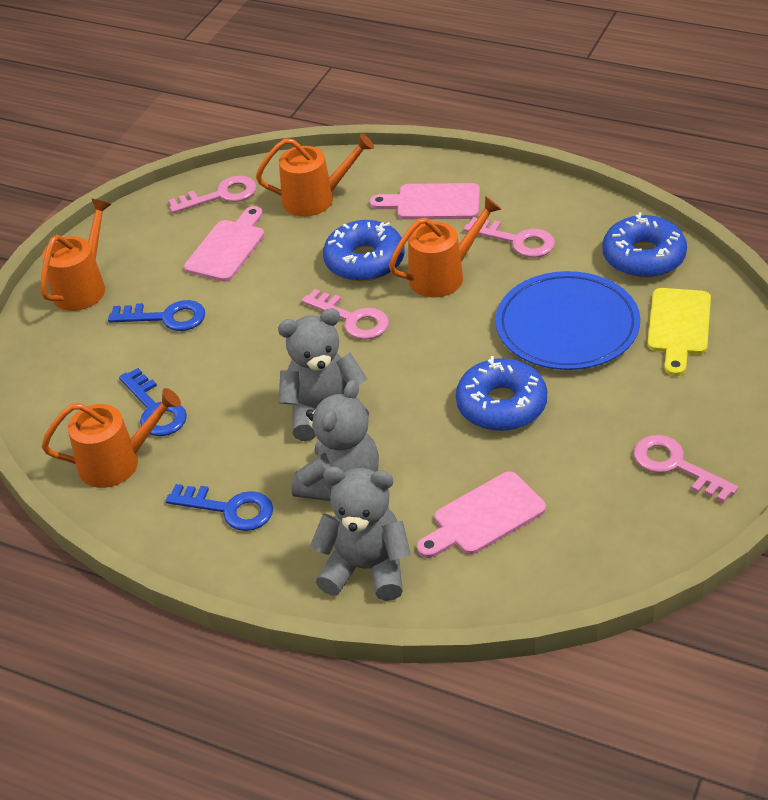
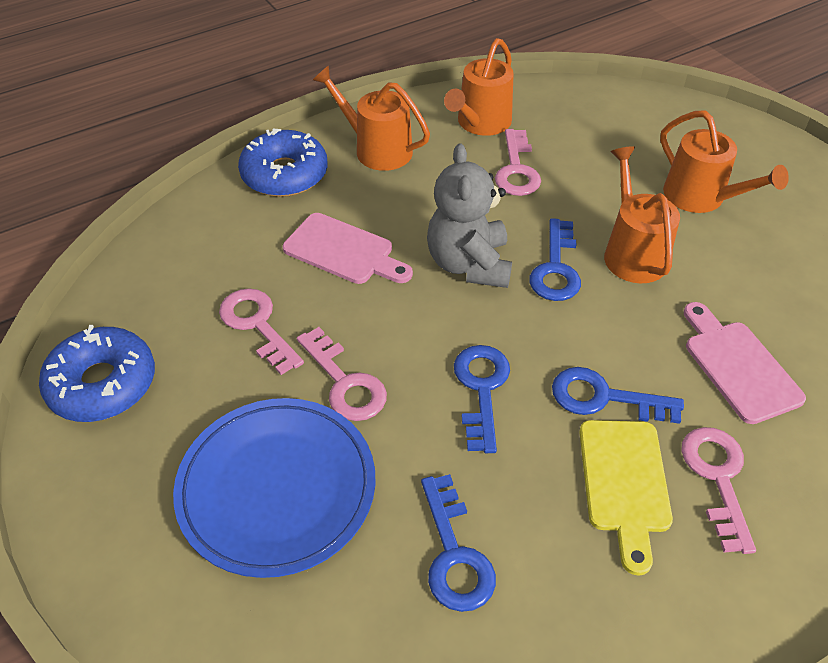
blue donut: 3 -> 2
blue key: 3 -> 4
grey teddy bear: 3 -> 1
pink cutting board: 3 -> 2

